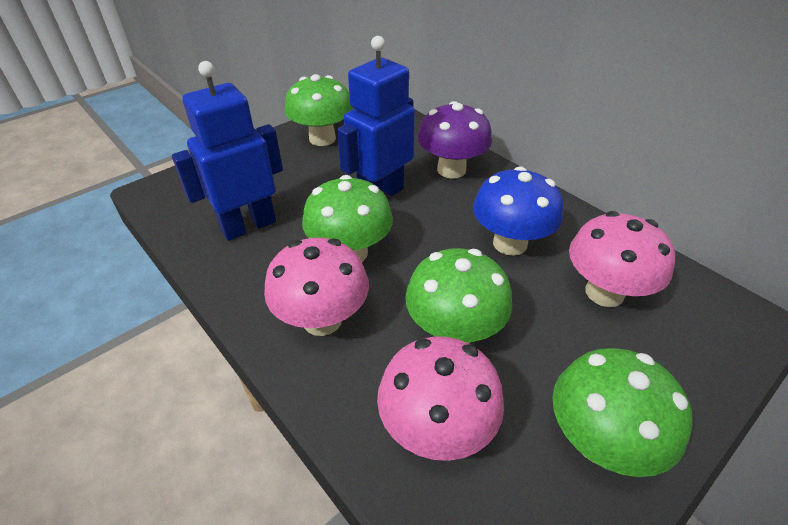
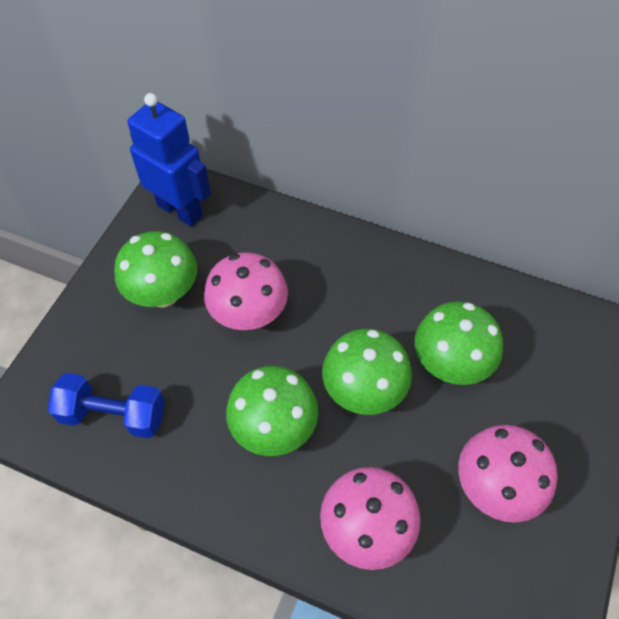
blue dumbbell: 0 -> 1
blue mushroom: 1 -> 0
blue robot: 2 -> 1
purple mushroom: 1 -> 0

